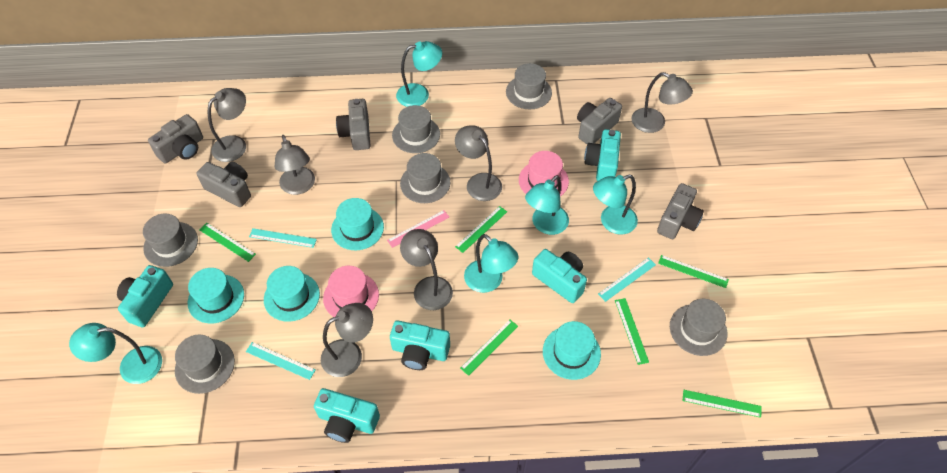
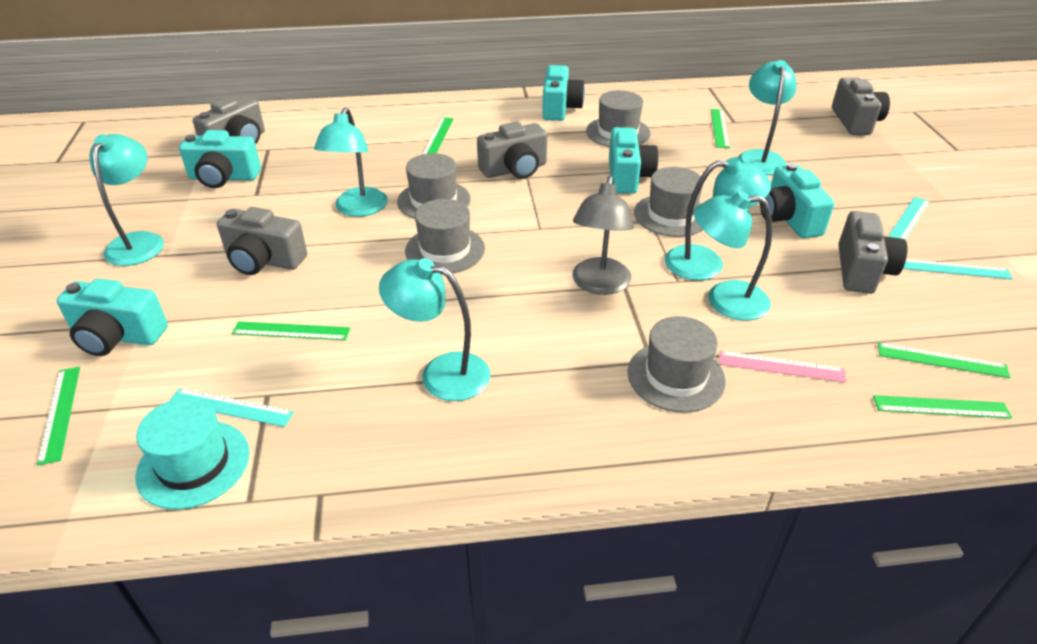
grey hat: 6 -> 5
grey lamp: 6 -> 1
pink hat: 2 -> 0
turquoise hat: 4 -> 1
turquoise lamp: 5 -> 6

